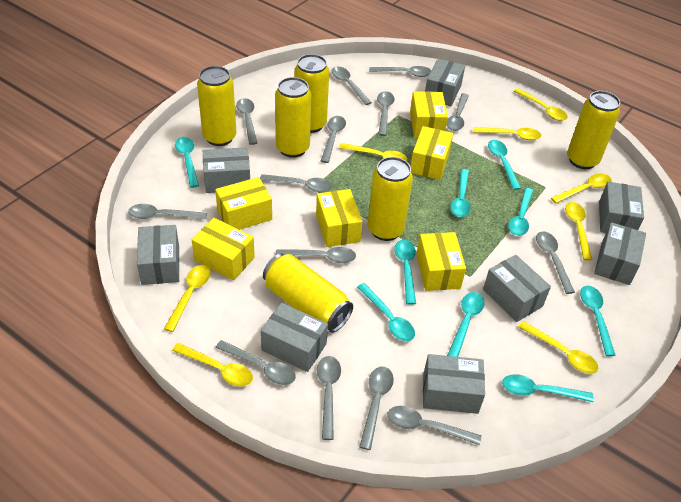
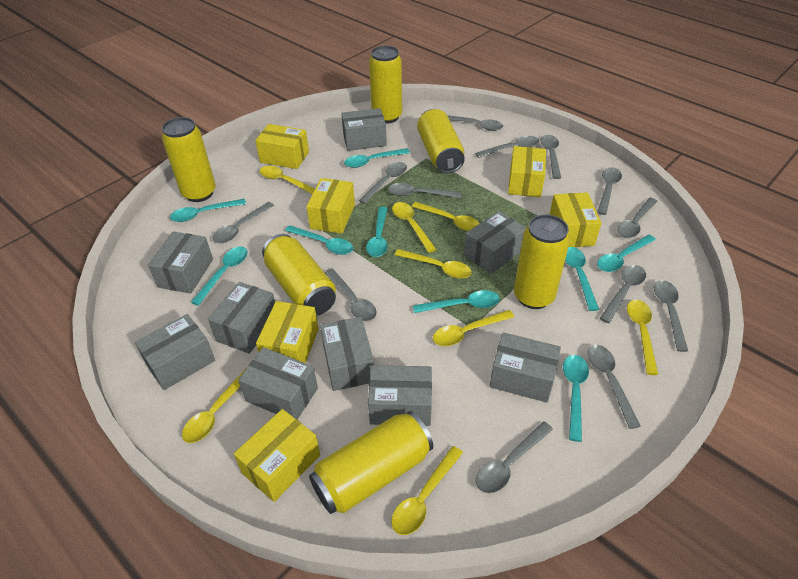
grey box: 8 -> 9
grey spoon: 14 -> 13

